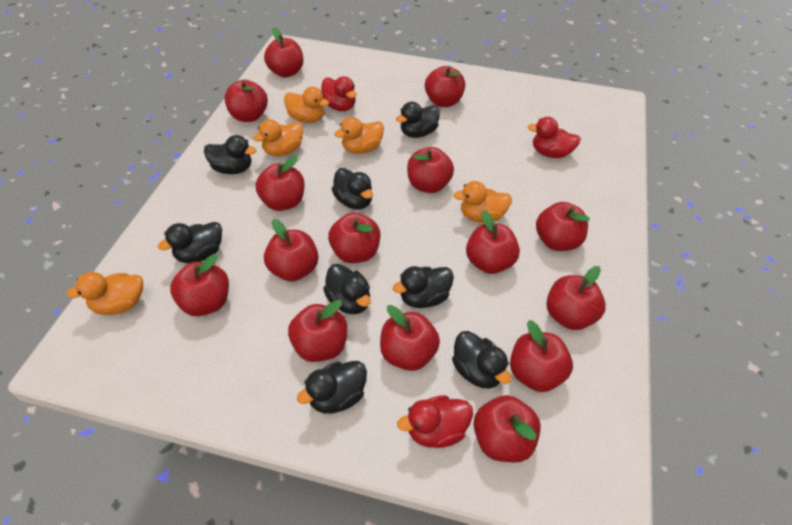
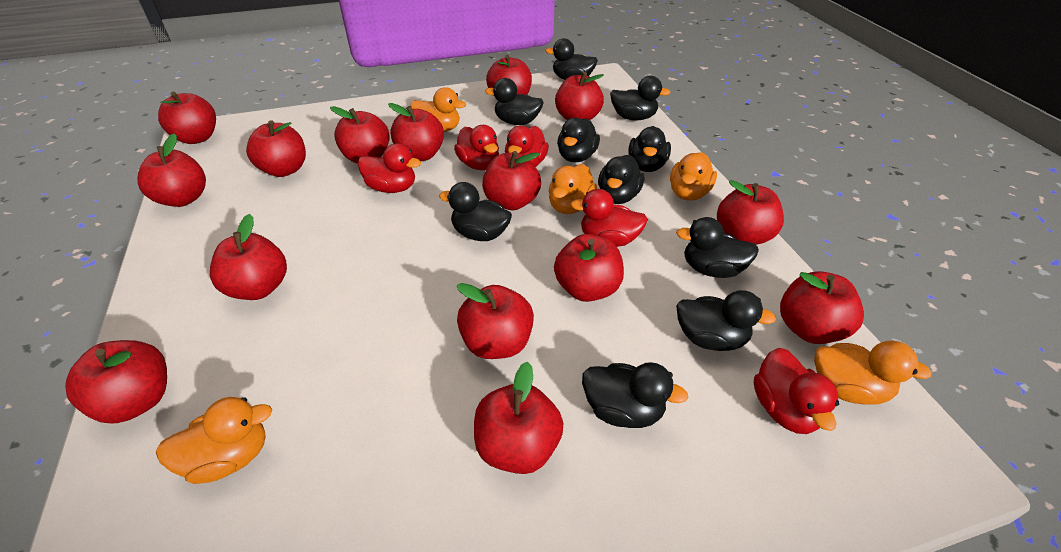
black duck: 8 -> 10
red duck: 3 -> 5

